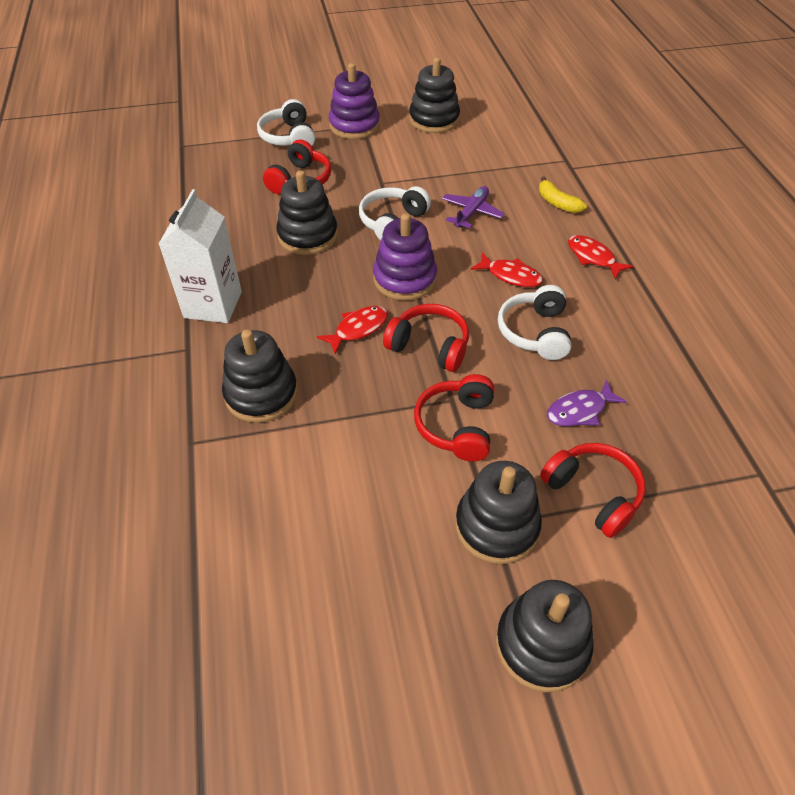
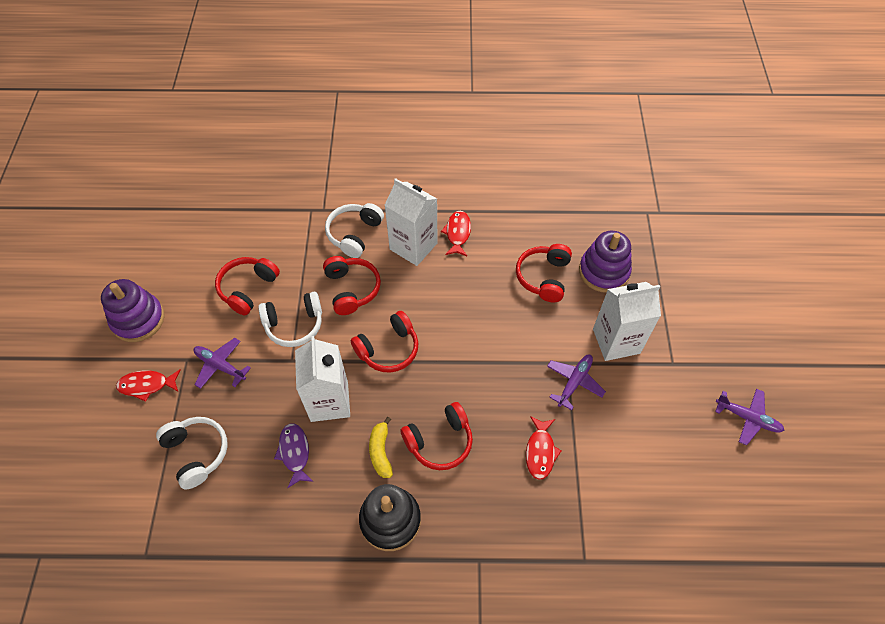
black stacking toy: 5 -> 1
purple plane: 1 -> 3
red headphones: 4 -> 5
white carton: 1 -> 3

